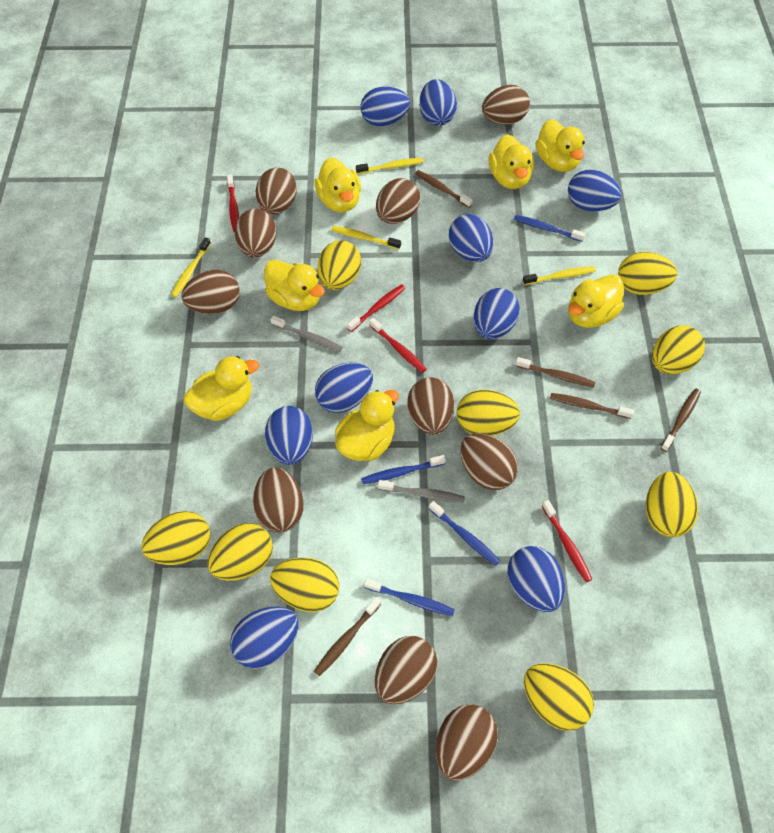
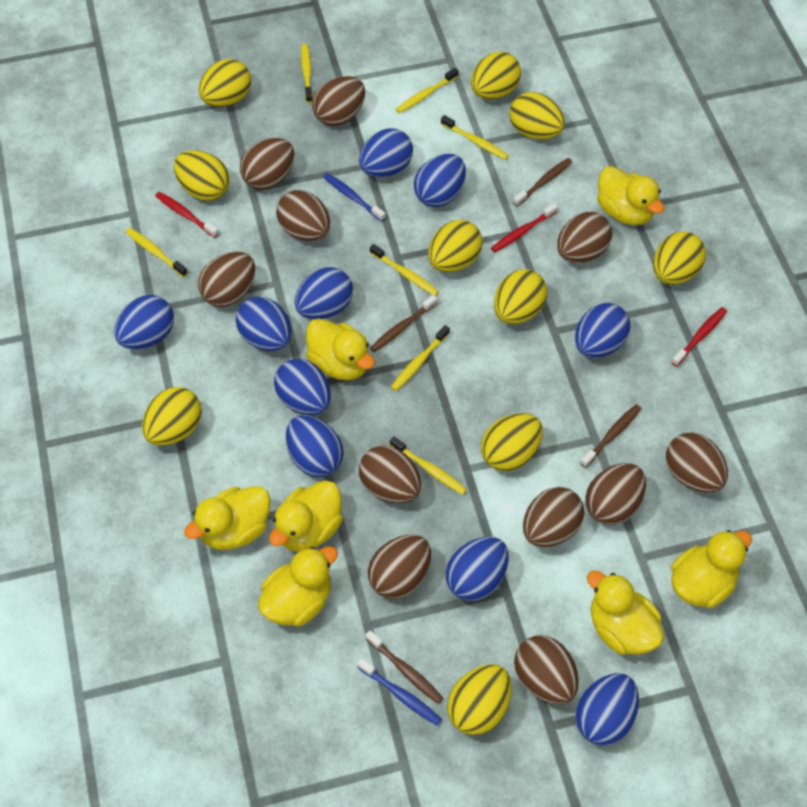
blue egg: 9 -> 10
blue toothbrush: 4 -> 2
brown egg: 10 -> 11
brown toothbrush: 5 -> 4
grey toothbrush: 2 -> 0
red toothbrush: 4 -> 3
yellow egg: 9 -> 10
yellow toothbrush: 4 -> 7

